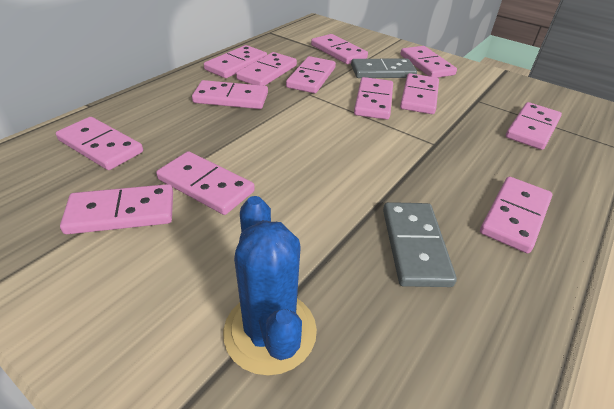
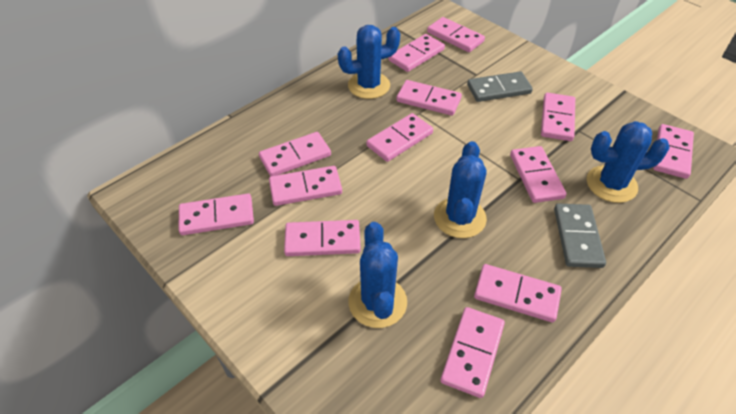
blue cactus: 1 -> 4

